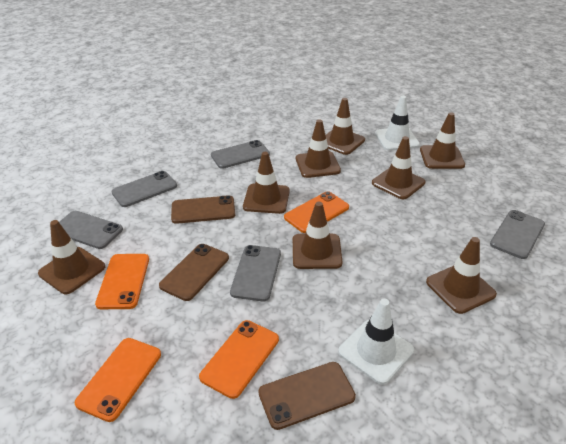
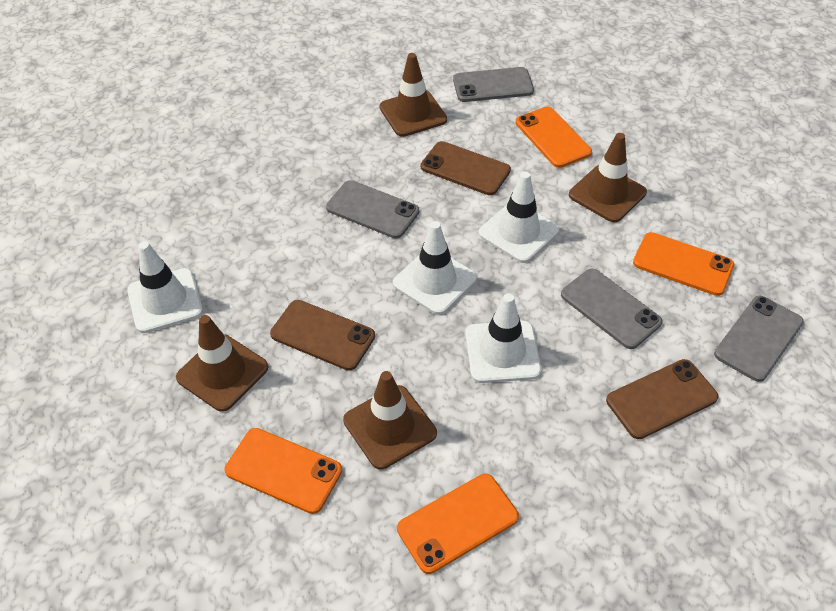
brown traffic cone: 8 -> 4
grey phone: 5 -> 4
white traffic cone: 2 -> 4

